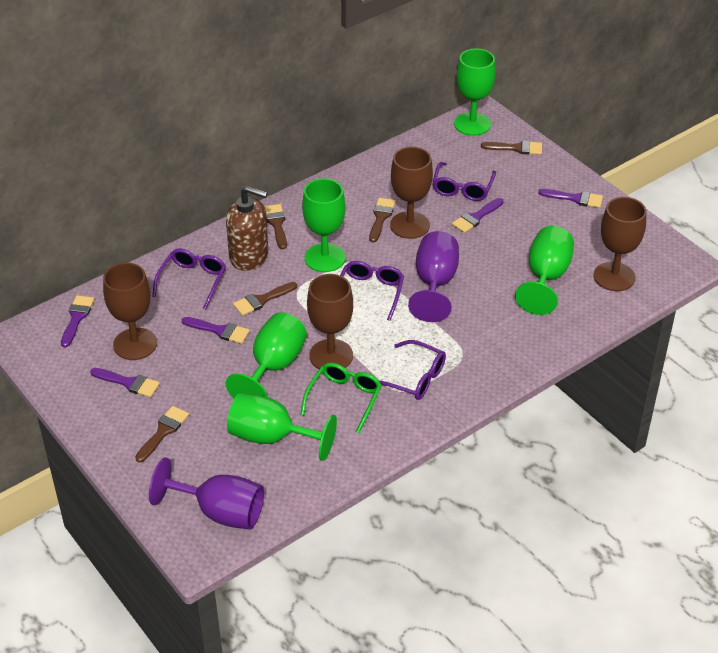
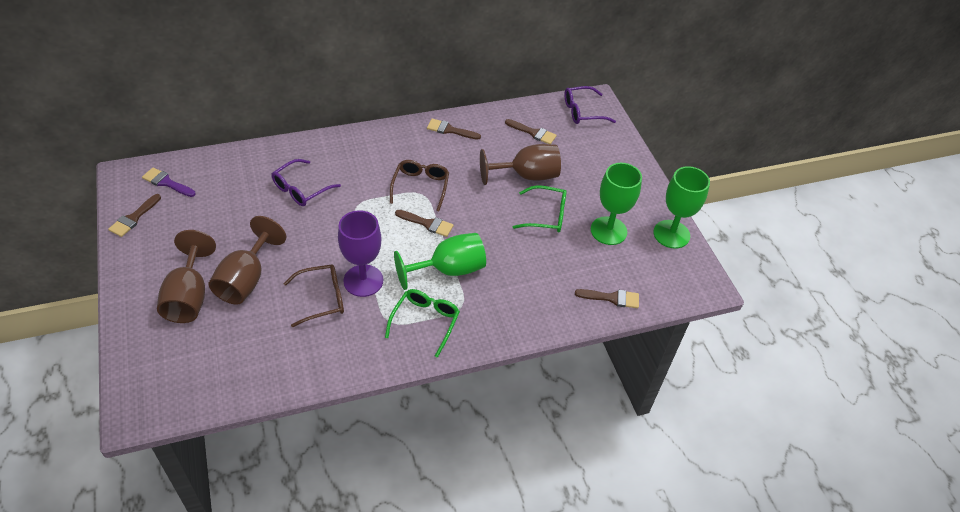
brown glasses: 0 -> 2
brown goblet: 4 -> 3
brown soap dispenser: 1 -> 0
green glasses: 1 -> 2
green goblet: 5 -> 3
purple brush: 5 -> 1
purple glasses: 4 -> 2
purple goblet: 2 -> 1

